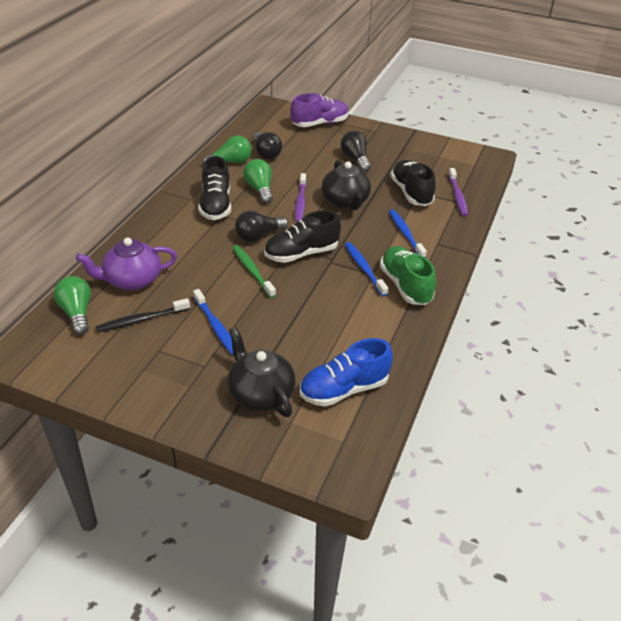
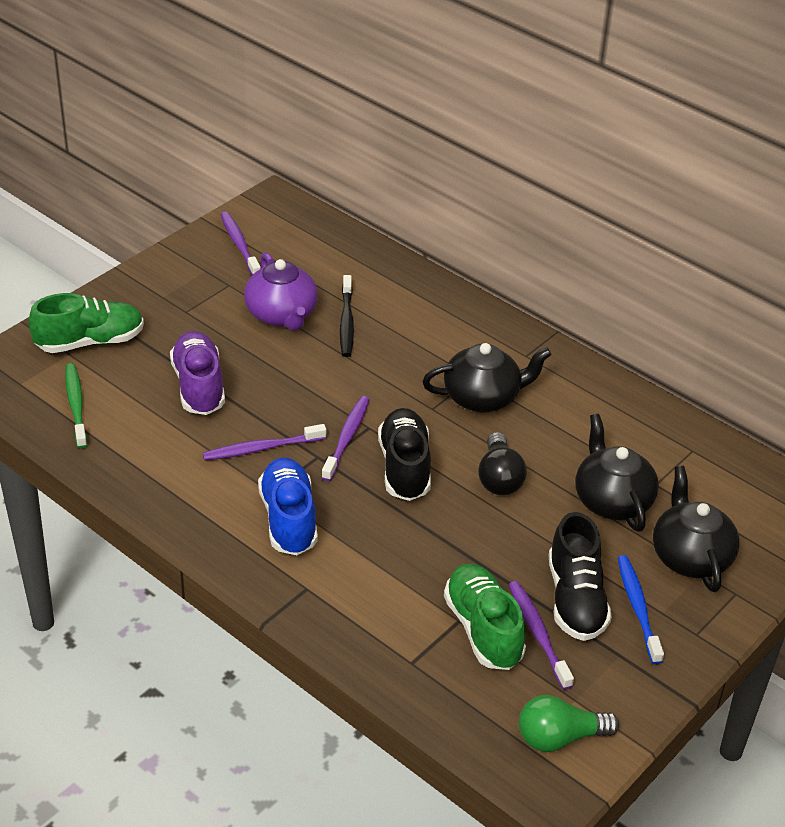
black light bulb: 3 -> 1
black shoe: 3 -> 2
black teapot: 2 -> 3
blue toothbrush: 3 -> 1
green light bulb: 3 -> 1
green shoe: 1 -> 2
purple toothbrush: 2 -> 4

